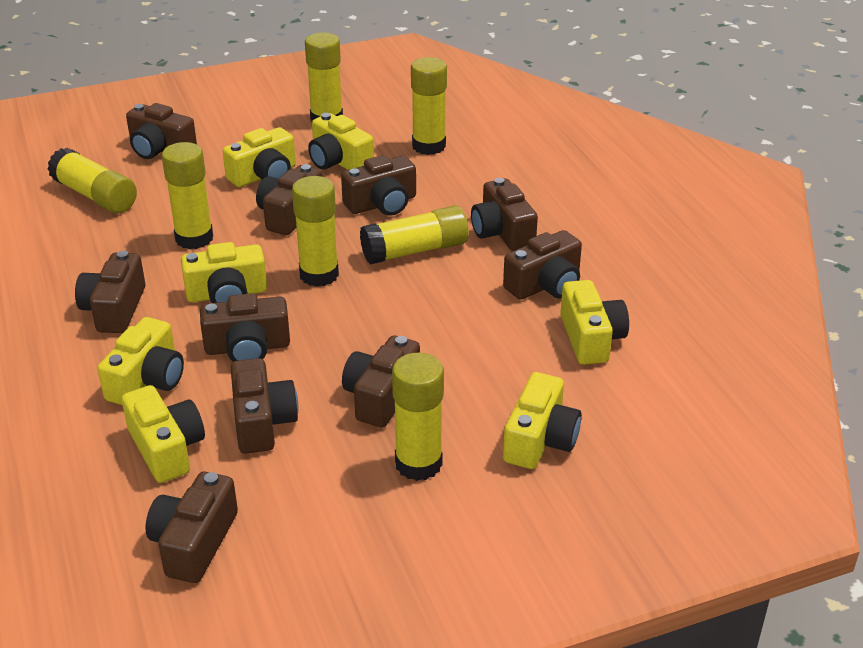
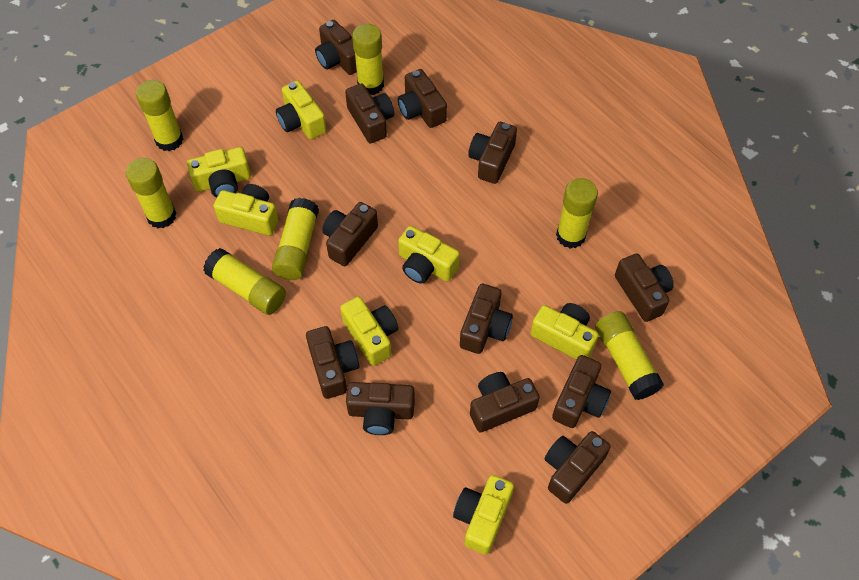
brown camera: 10 -> 12

